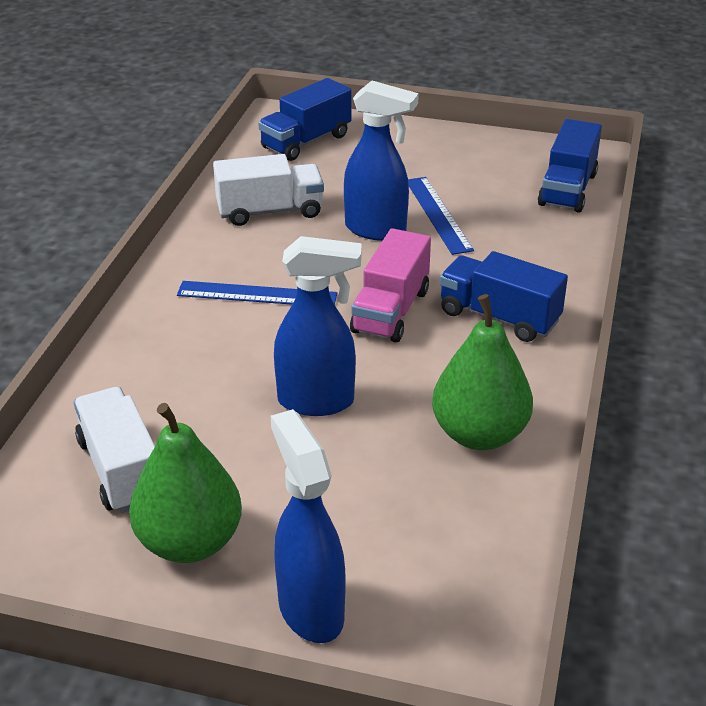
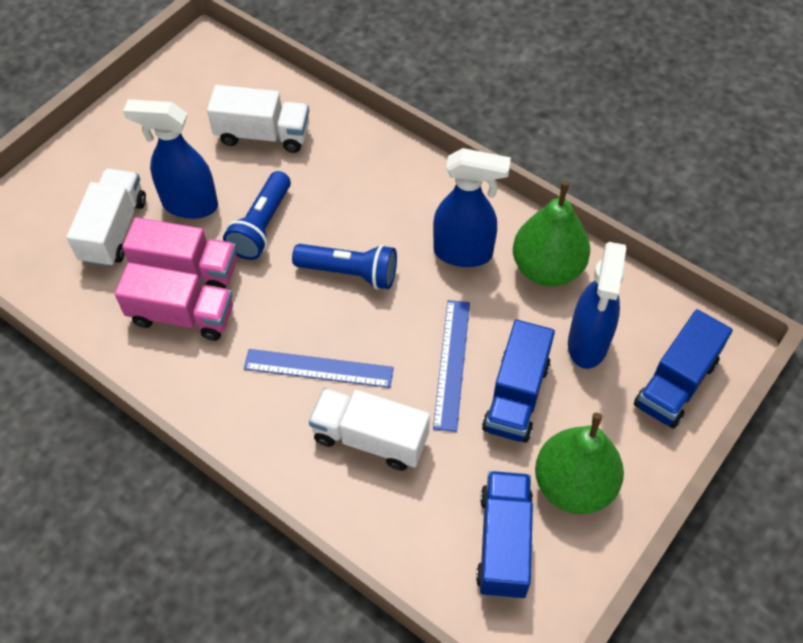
blue flashlight: 0 -> 2
pink truck: 1 -> 2
white truck: 2 -> 3

